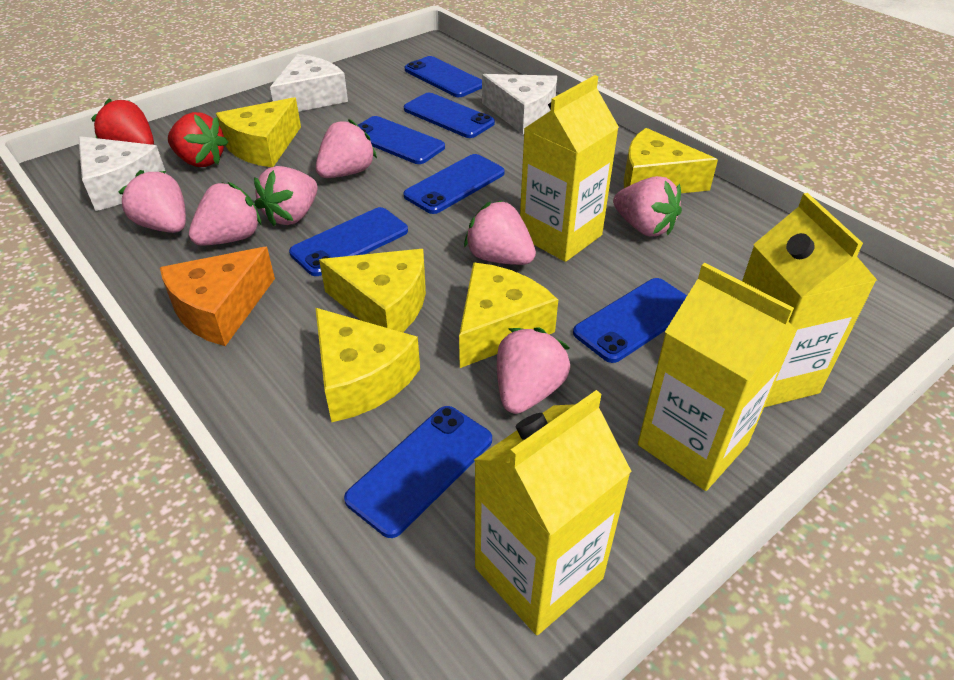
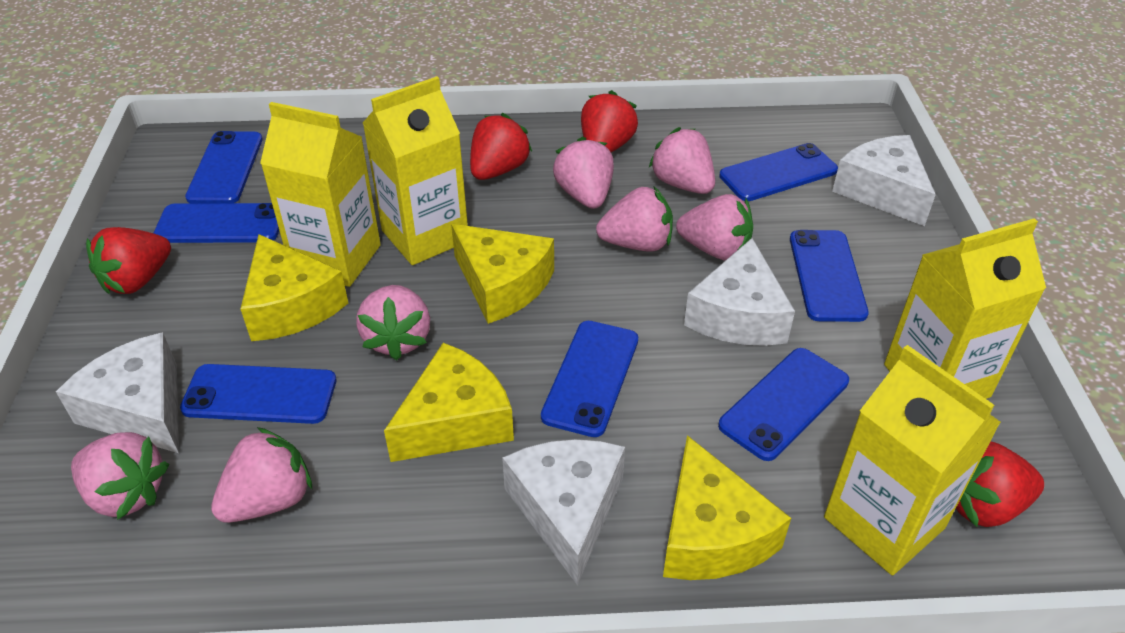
orange cheese: 1 -> 0
red strawberry: 2 -> 4
white cheese: 3 -> 4
yellow cheese: 5 -> 4

